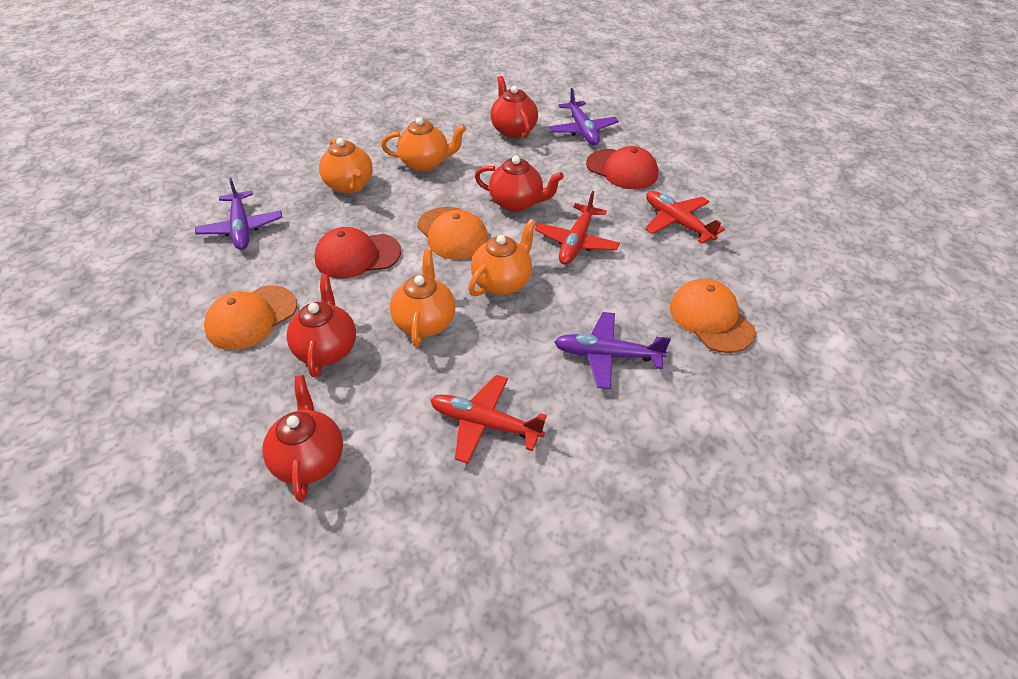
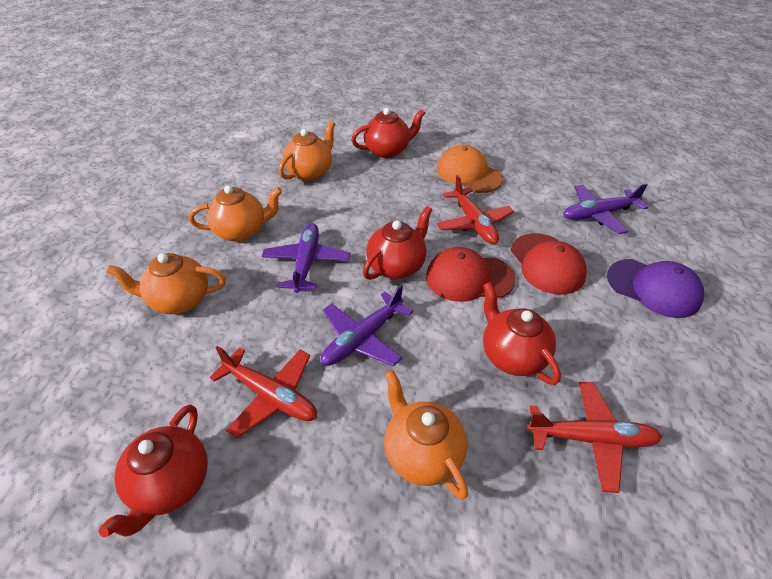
orange cap: 3 -> 1
purple cap: 0 -> 1

